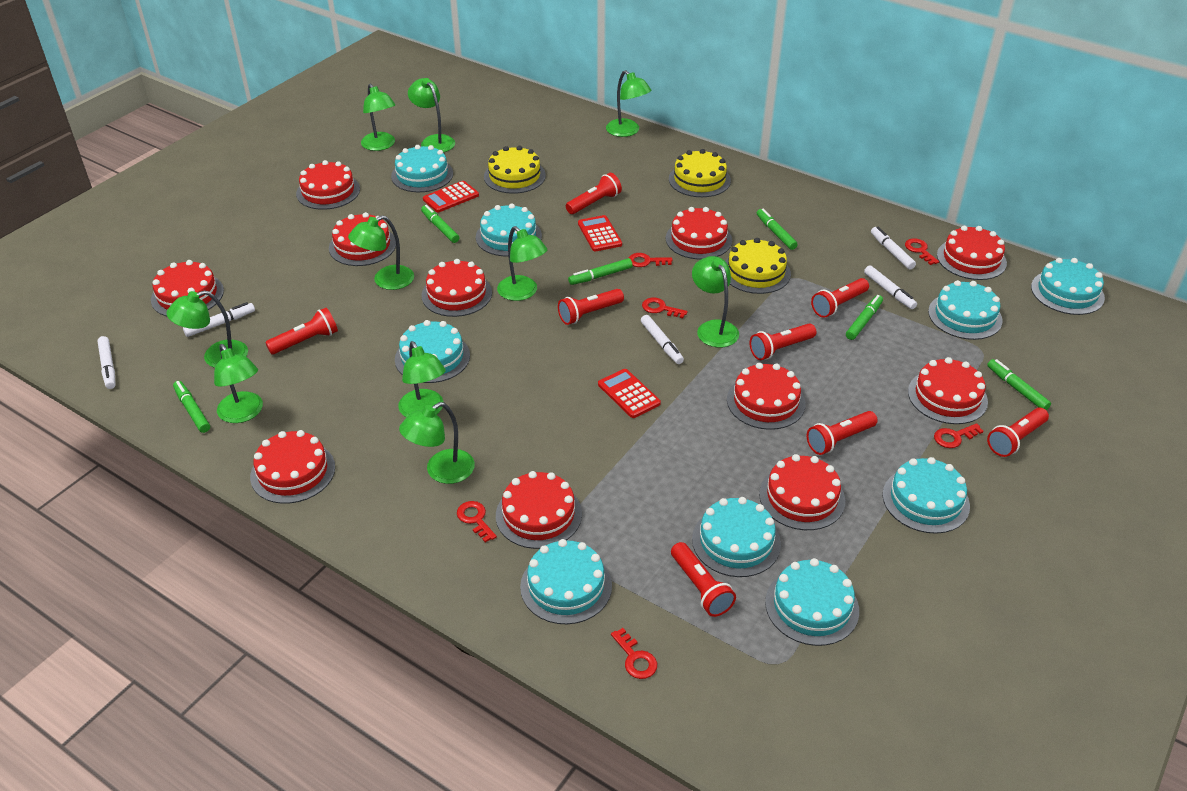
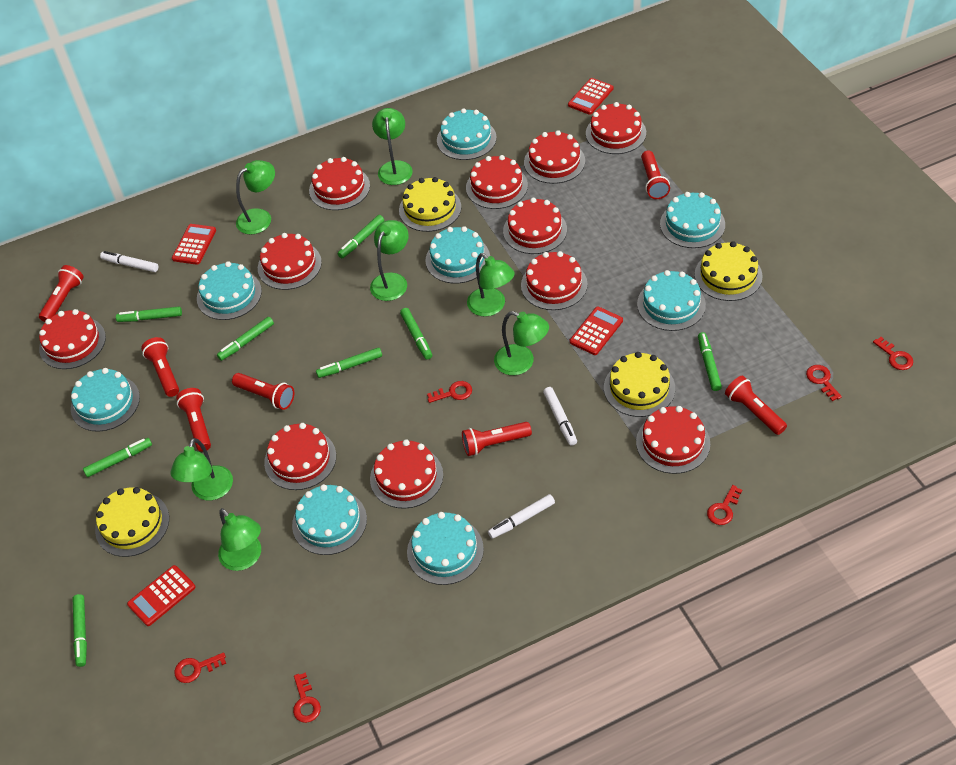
green lamp: 10 -> 7
green marker: 6 -> 8
red calculator: 3 -> 4
red flashlight: 8 -> 7
turquoise cake: 9 -> 8
white marker: 5 -> 3
yellow cake: 3 -> 4

